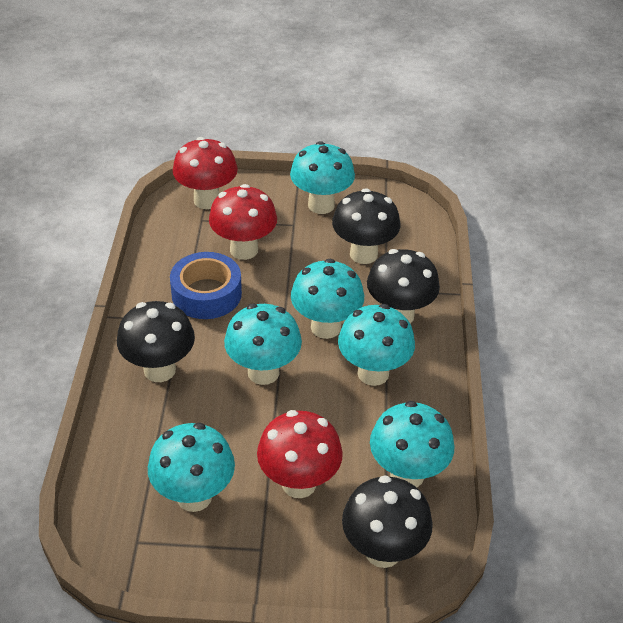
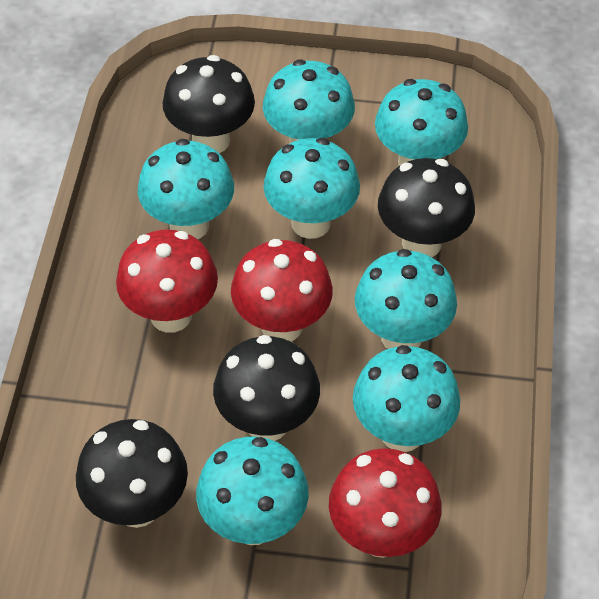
blue tape: 1 -> 0
turquoise mushroom: 6 -> 7

